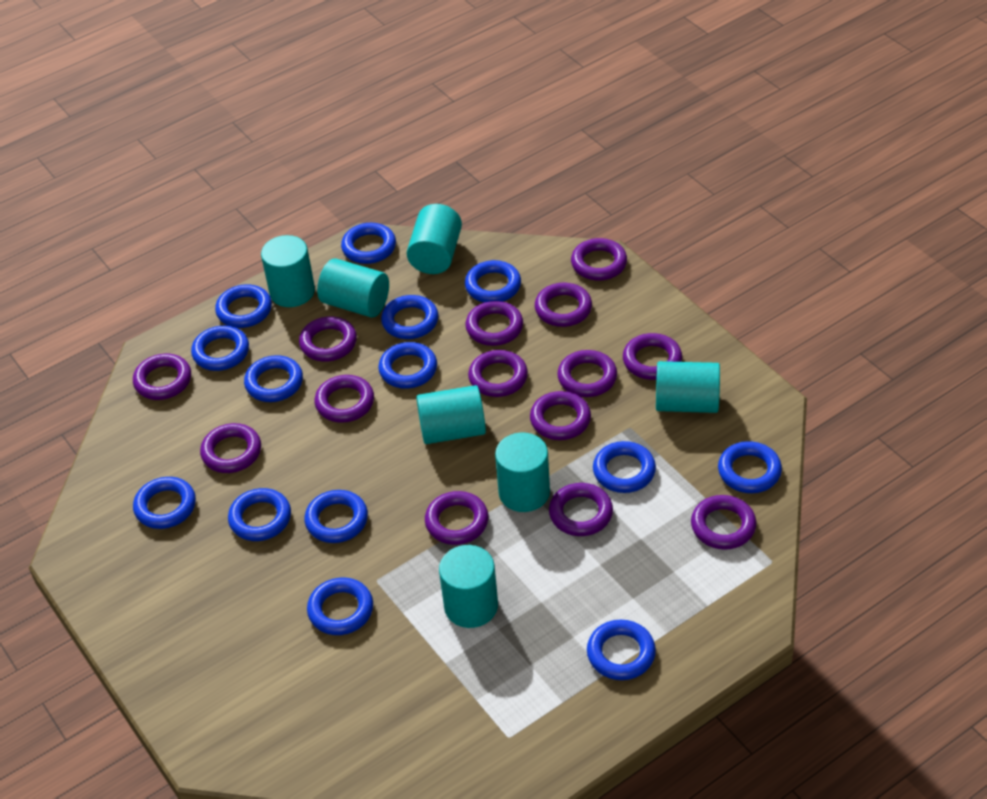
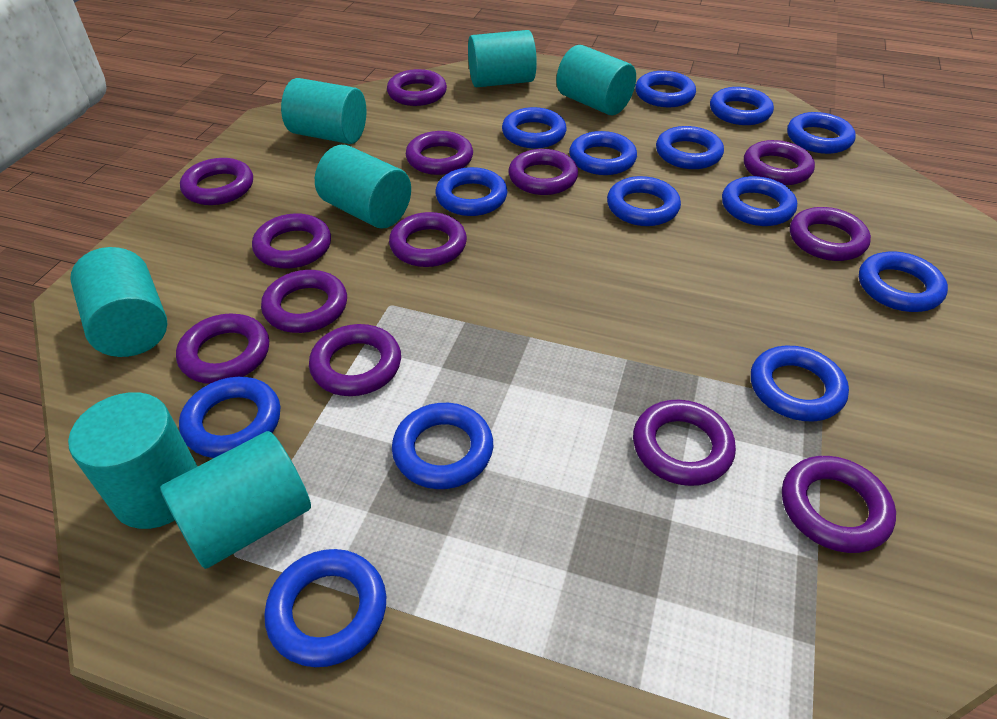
purple ring: 14 -> 13

